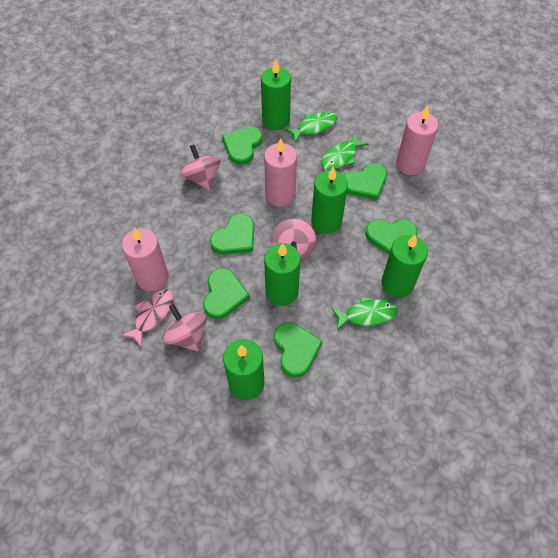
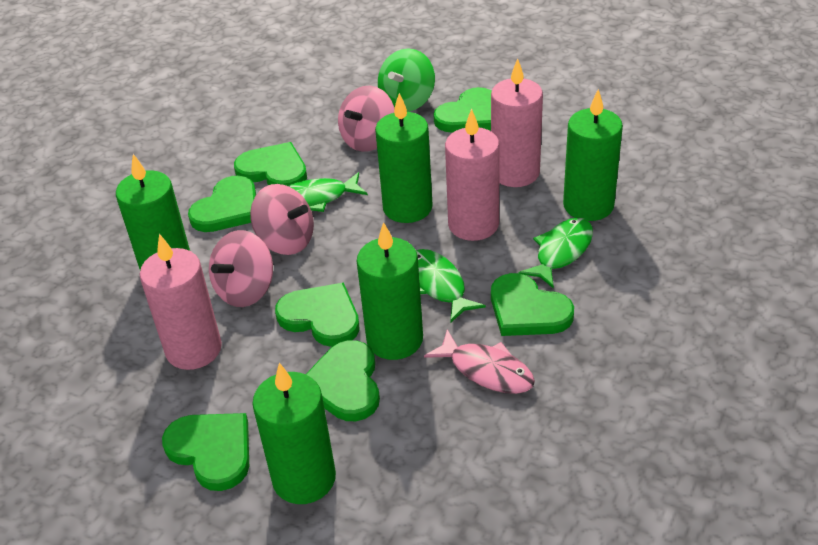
green heart: 6 -> 7
green spinning top: 0 -> 1

